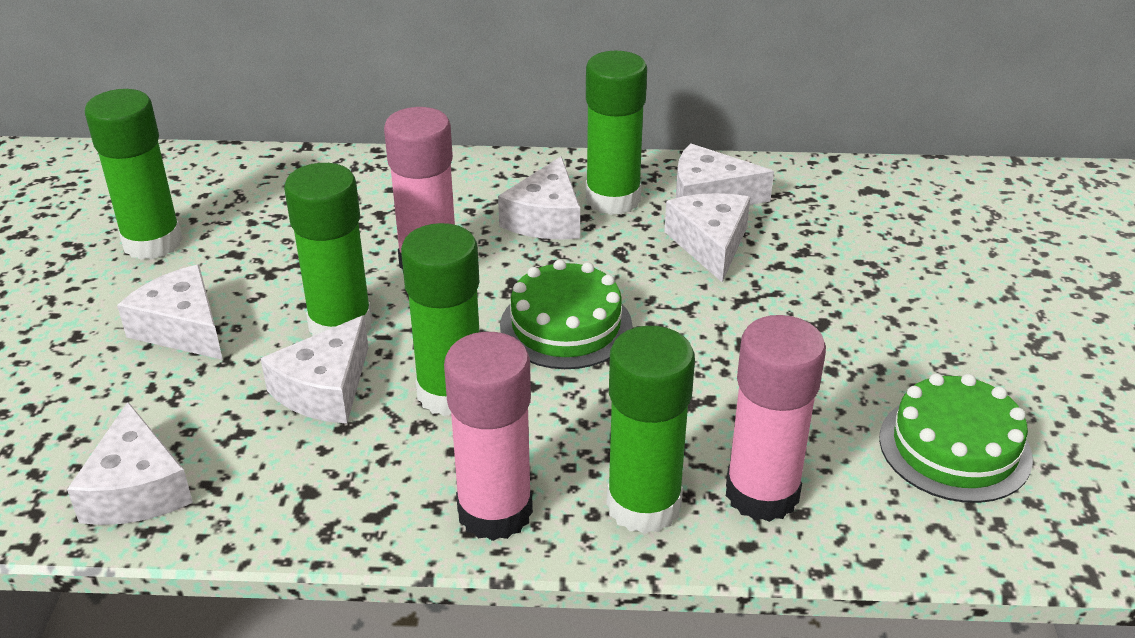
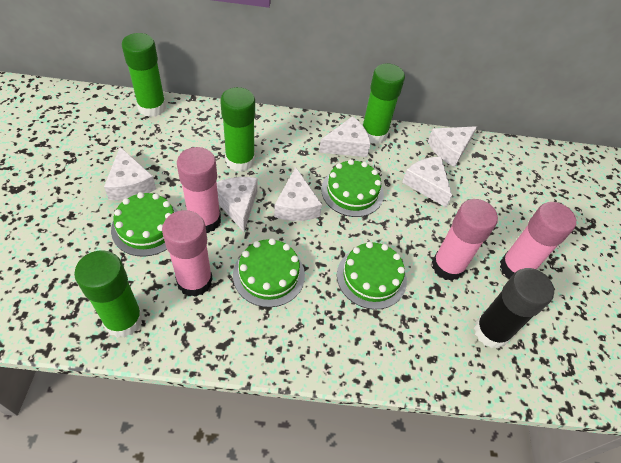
black glue stick: 0 -> 1
green cake: 2 -> 4
green glue stick: 5 -> 4
pink glue stick: 3 -> 4

